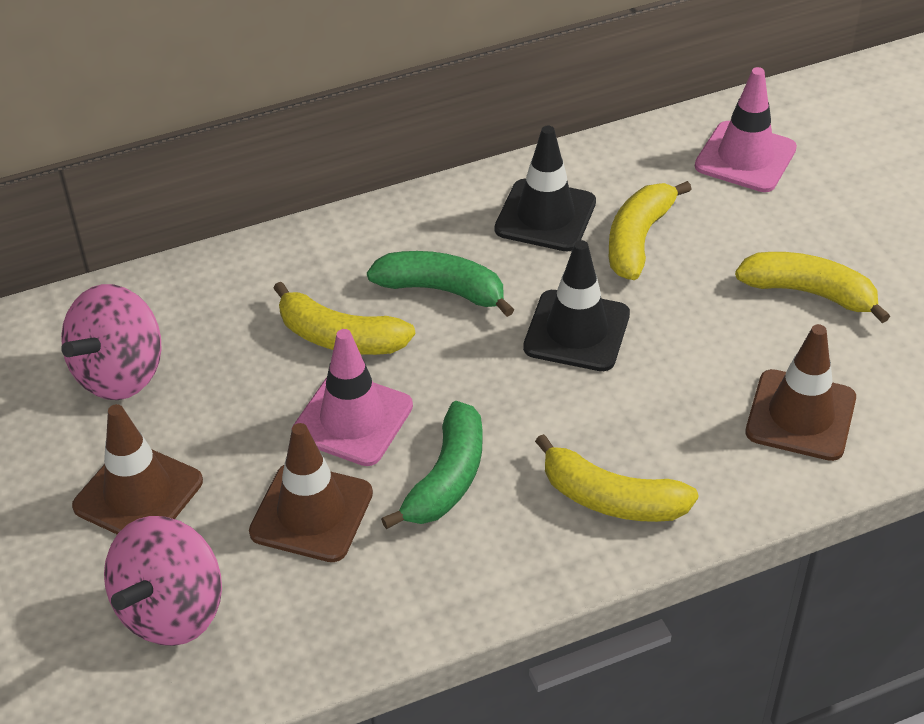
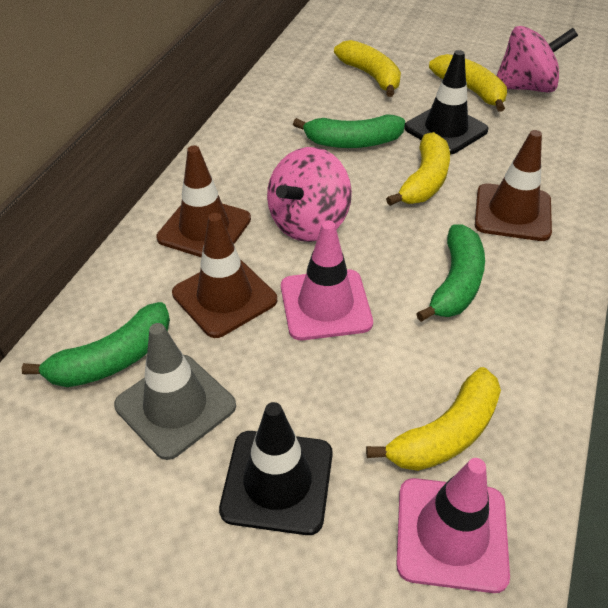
green banana: 2 -> 3
grey traffic cone: 0 -> 1

